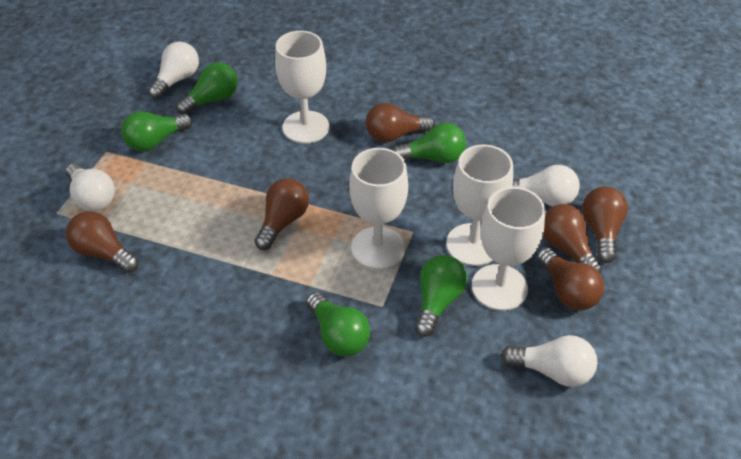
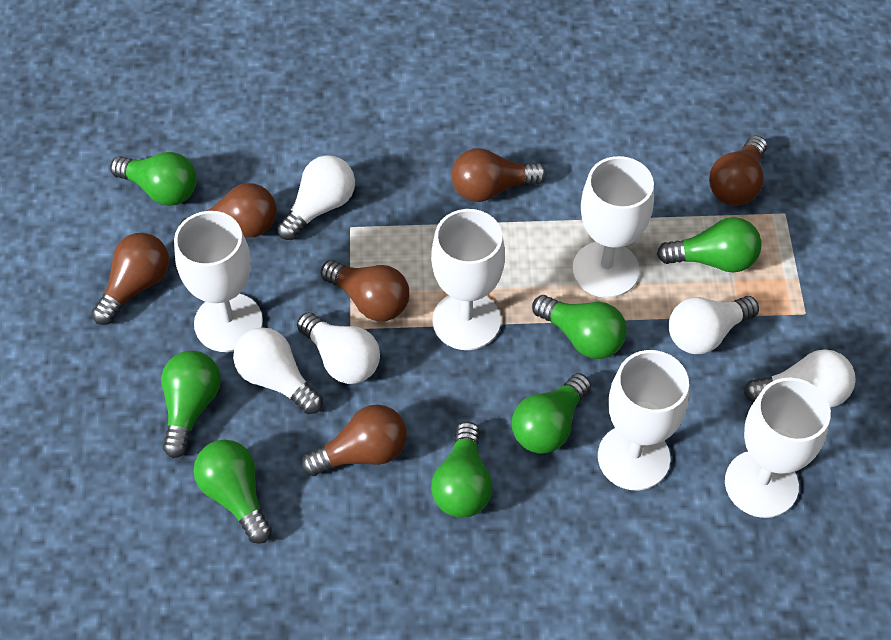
green light bulb: 5 -> 7
white goblet: 4 -> 5
white light bulb: 4 -> 5

